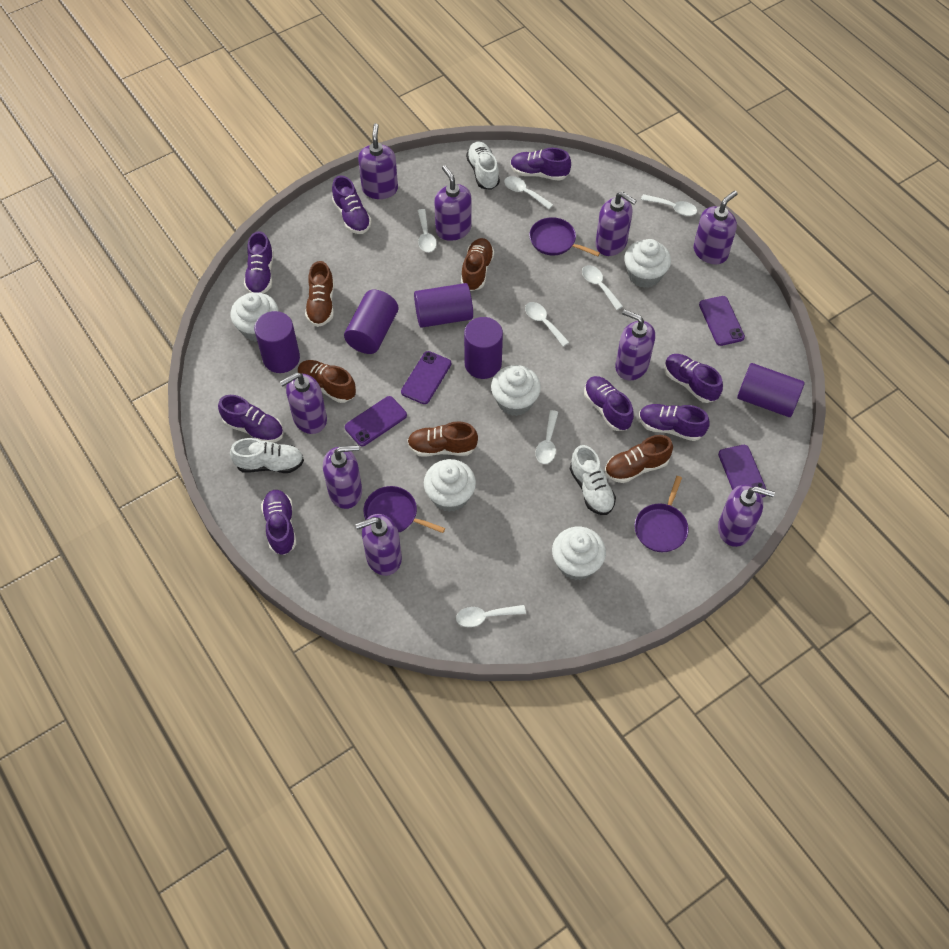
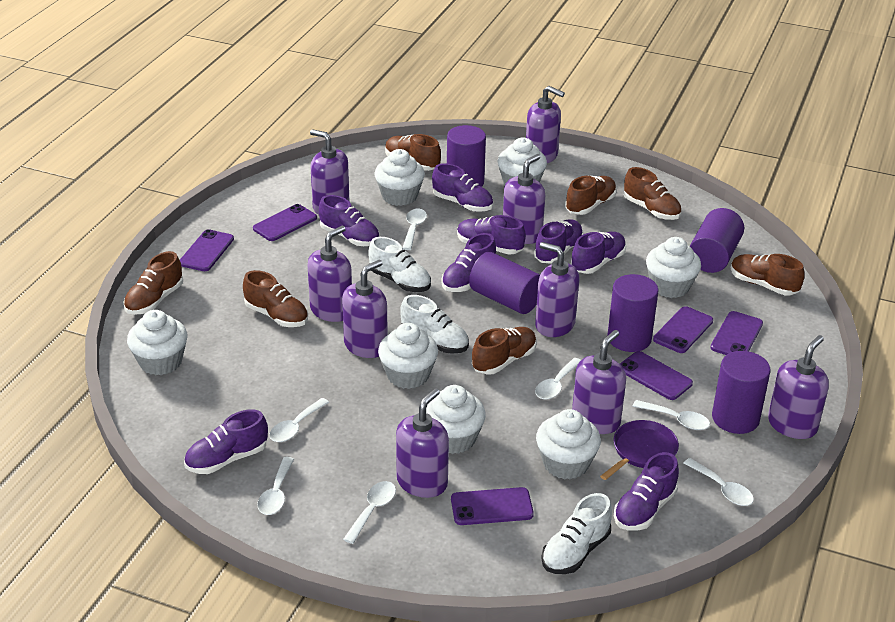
brown shoe: 5 -> 7
purple pan: 3 -> 1
purple phone: 4 -> 6
white cupcake: 5 -> 7

